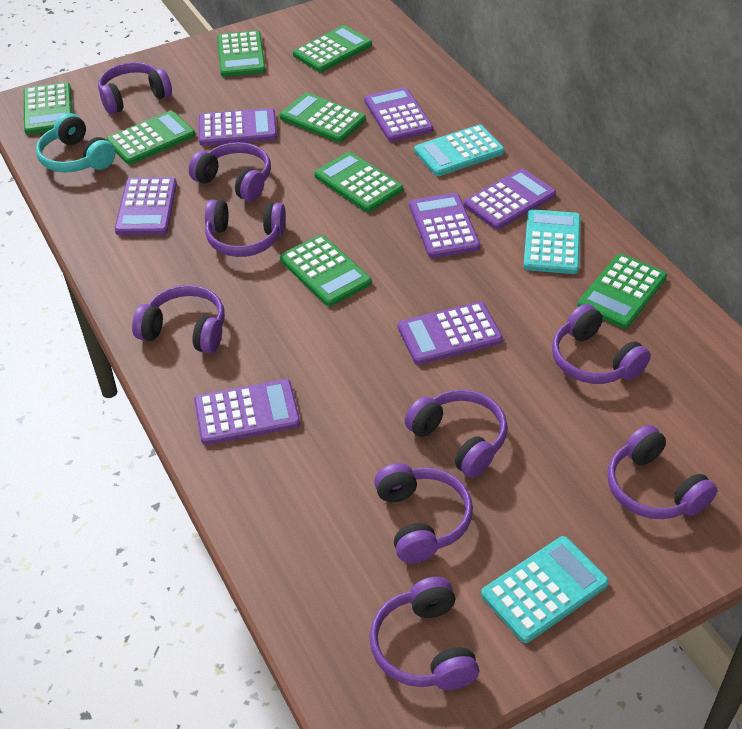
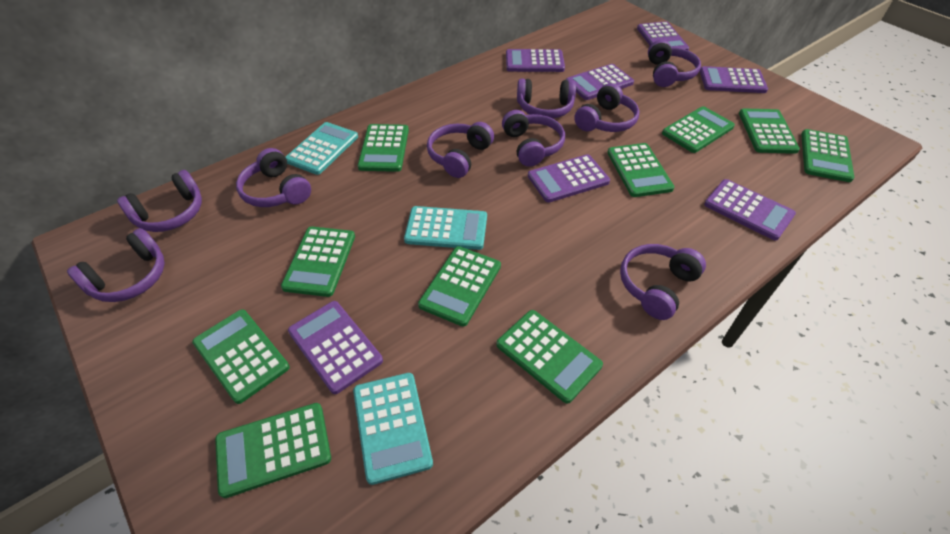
green calculator: 8 -> 10
turquoise headphones: 1 -> 0

